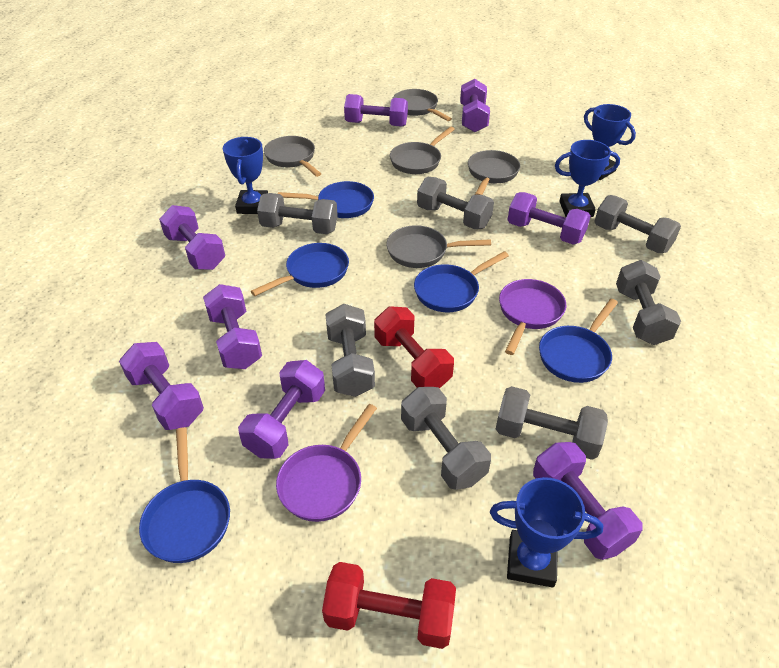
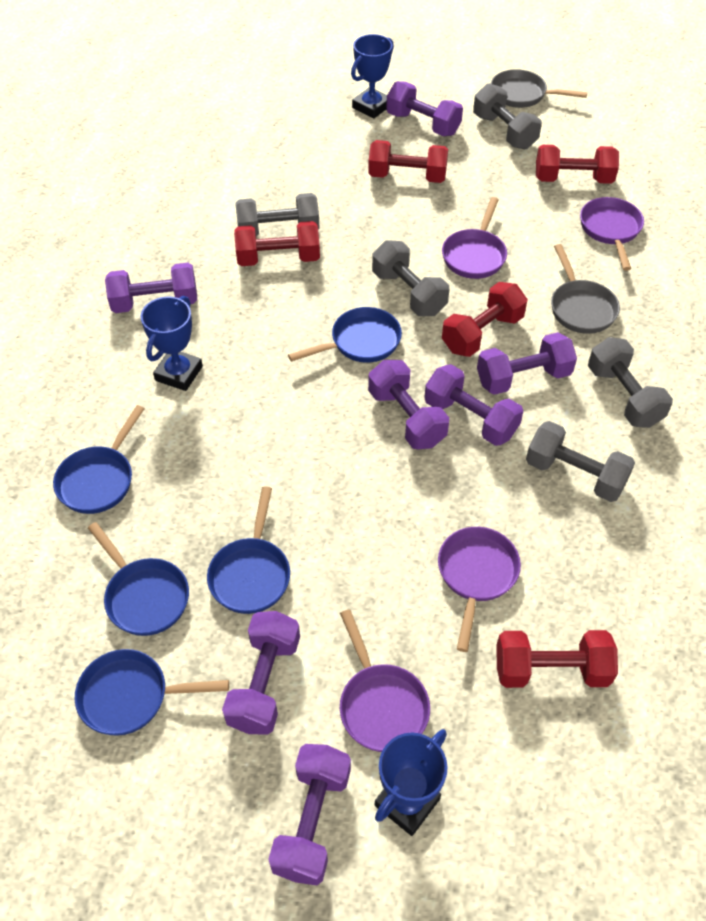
blue trophy: 4 -> 3
grey dumbbell: 7 -> 5
grey pan: 5 -> 2
purple dumbbell: 8 -> 7
purple pan: 2 -> 4
red dumbbell: 2 -> 5

